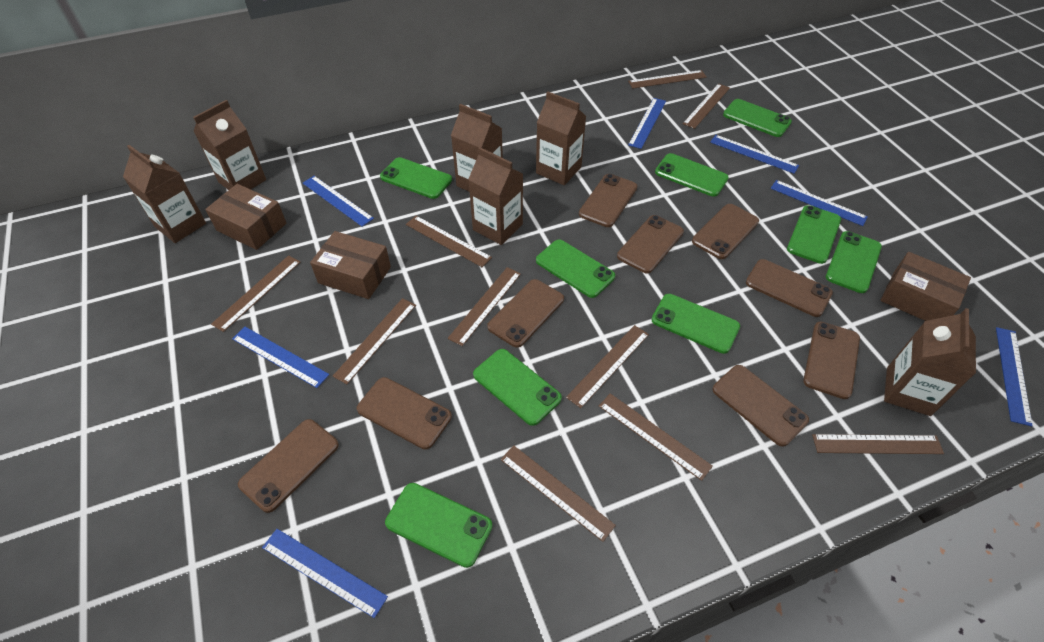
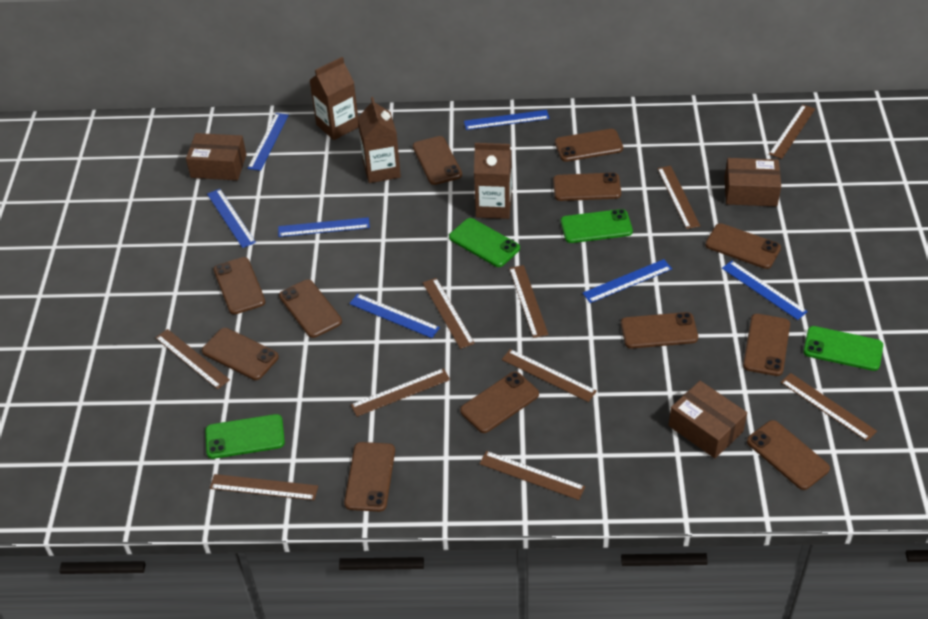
brown carton: 6 -> 3
brown phone: 9 -> 12
green phone: 9 -> 4

